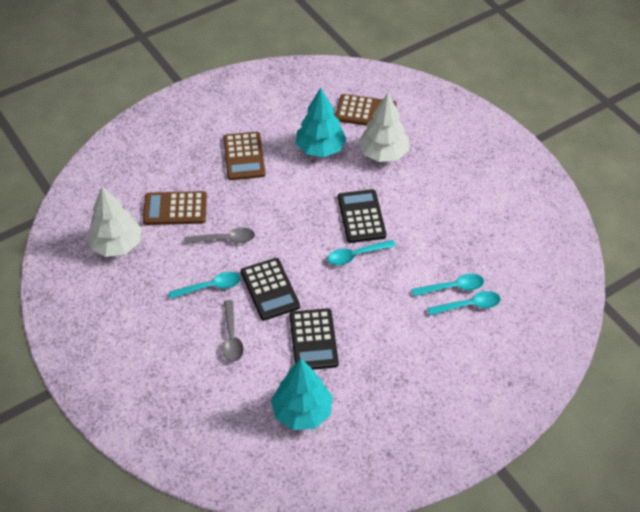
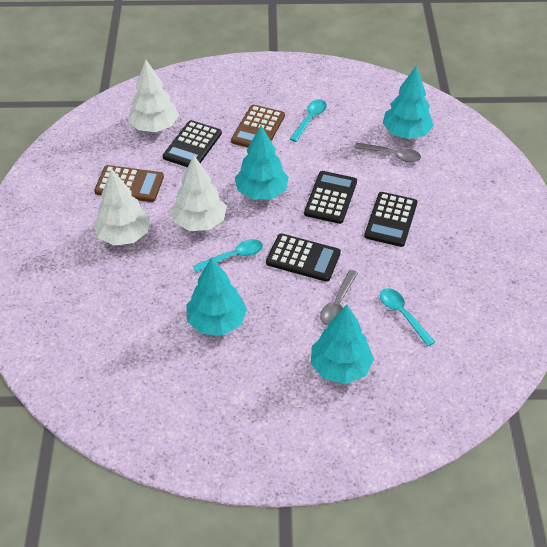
black calculator: 3 -> 4
brown calculator: 3 -> 2
turquoise spoon: 4 -> 3
turquoise tree: 2 -> 4
white tree: 2 -> 3

